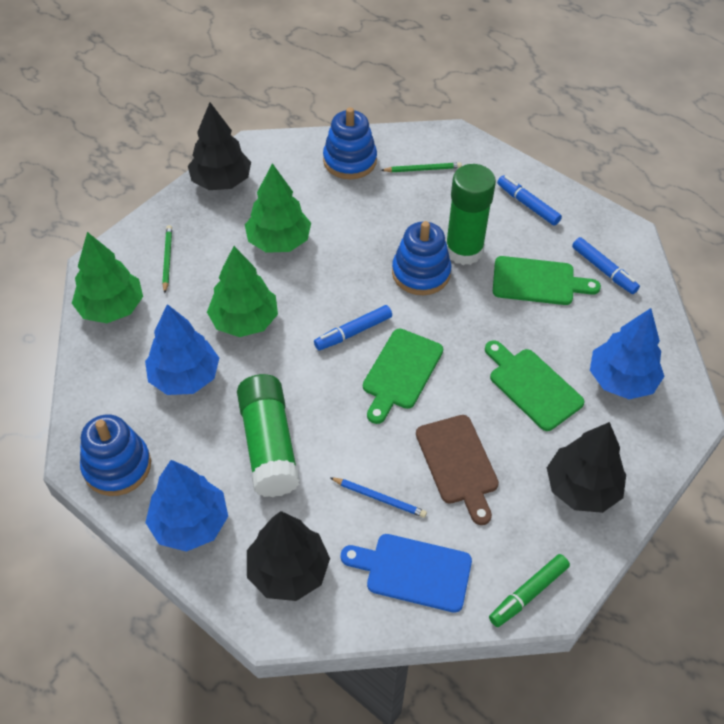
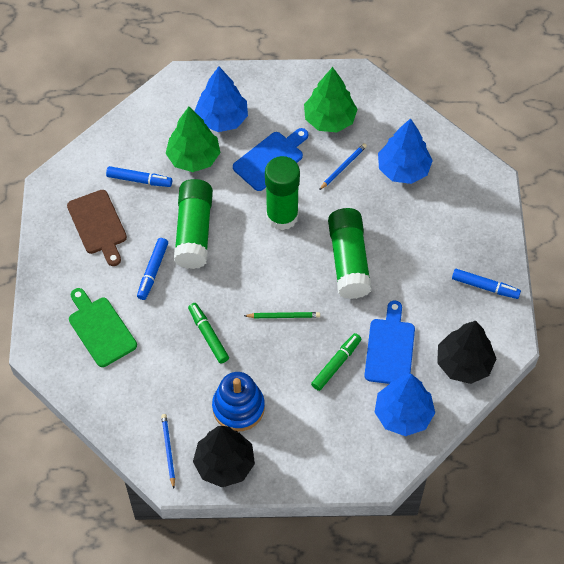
black tree: 3 -> 2
blue cutting board: 1 -> 2
blue pencil: 1 -> 2
blue stacking toy: 3 -> 1
green cutting board: 3 -> 1
green glue stick: 2 -> 3
green marker: 1 -> 2
green pencil: 2 -> 1
green tree: 3 -> 2

